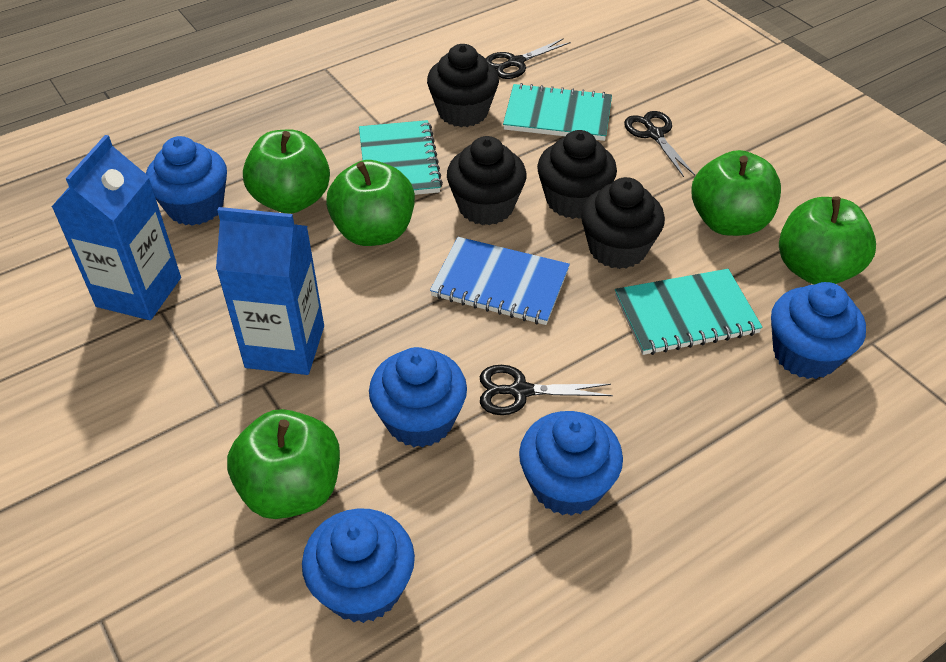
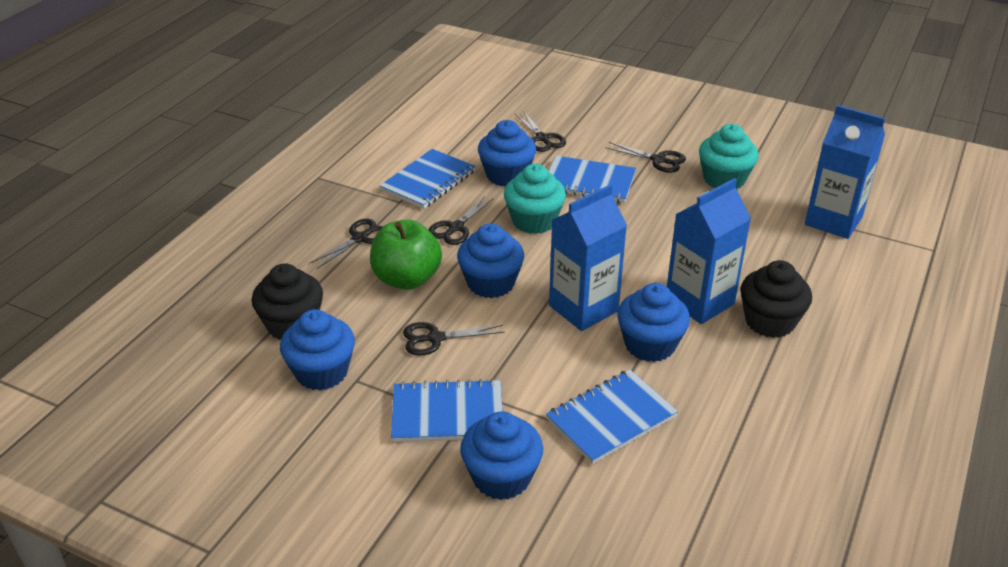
black cupcake: 4 -> 2
black scissors: 3 -> 5
blue carton: 2 -> 3
blue notebook: 1 -> 4
green apple: 5 -> 1
turquoise cupcake: 0 -> 2
turquoise notebook: 3 -> 0

